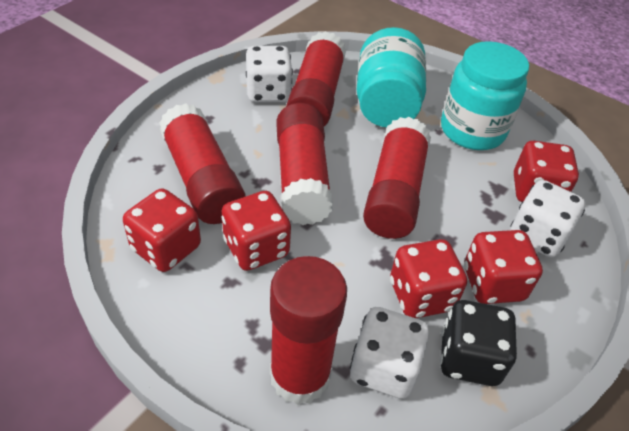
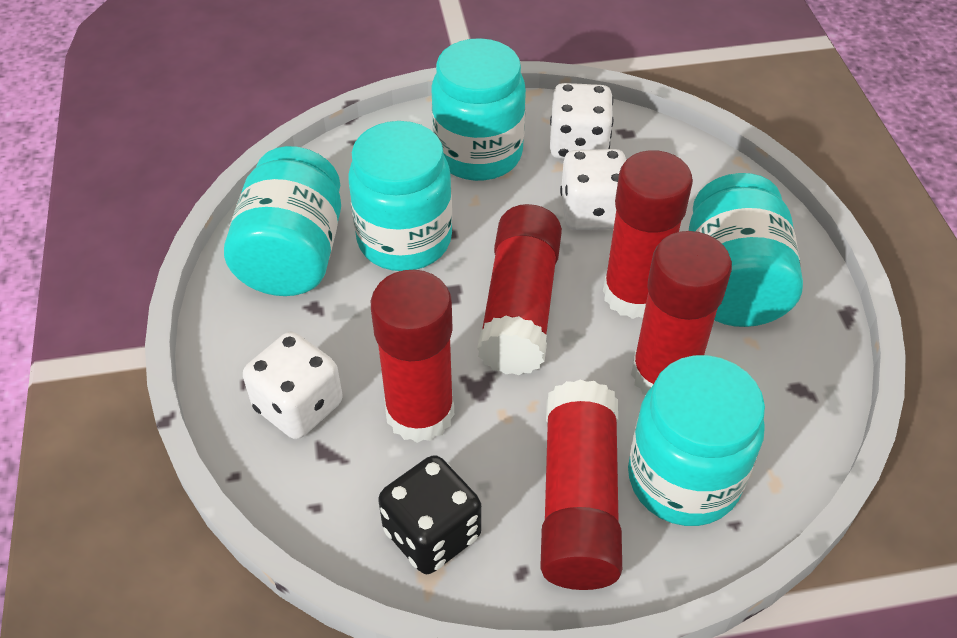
red dice: 5 -> 0
turquoise jar: 2 -> 5

